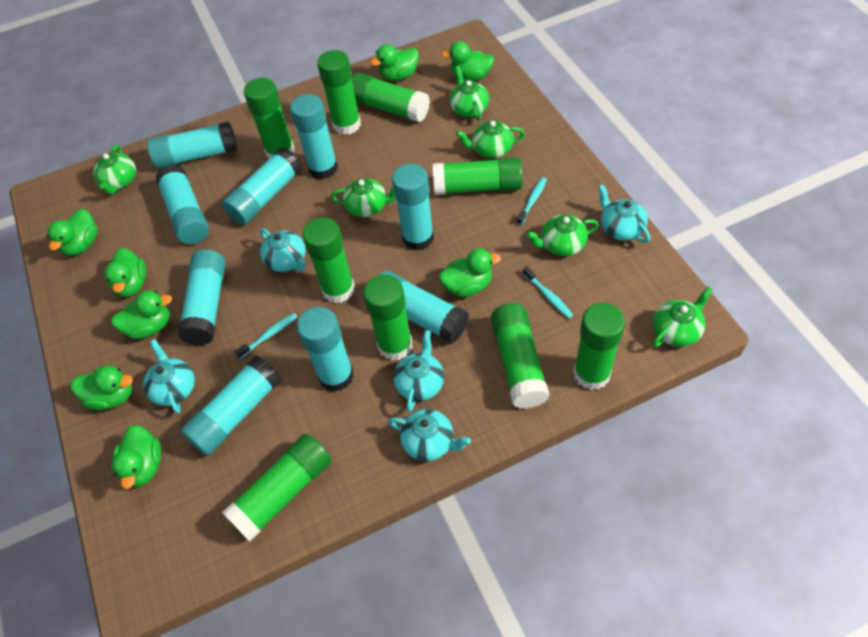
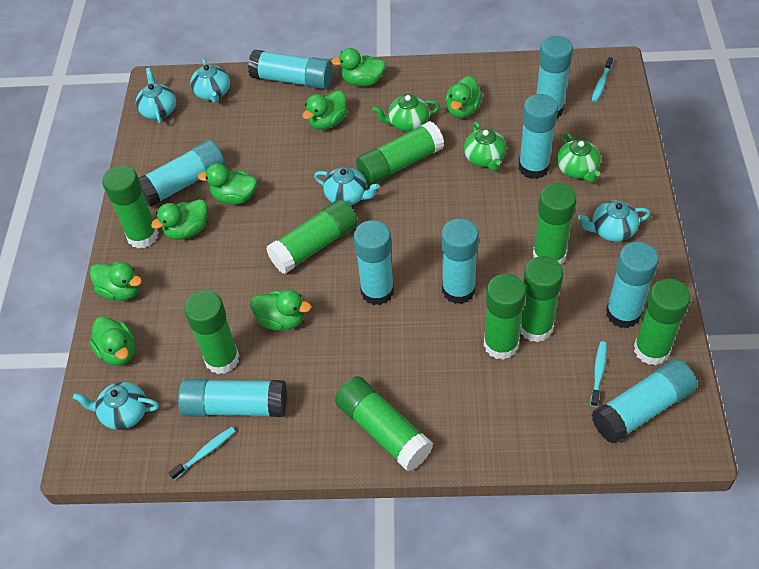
green teapot: 6 -> 3

